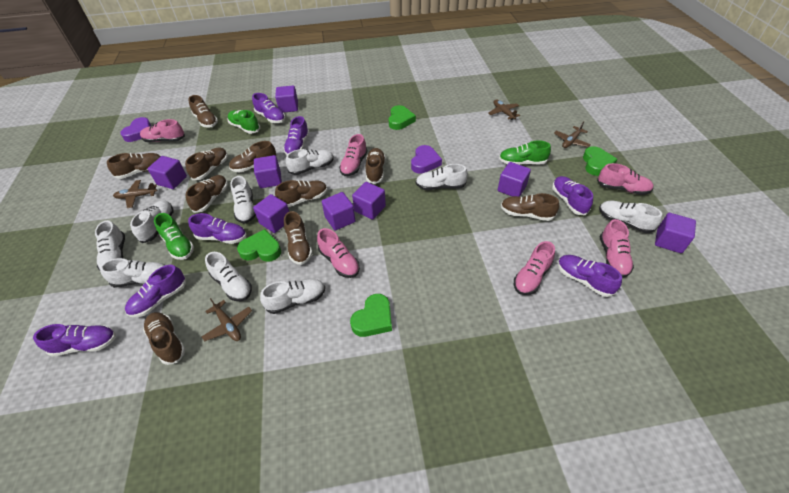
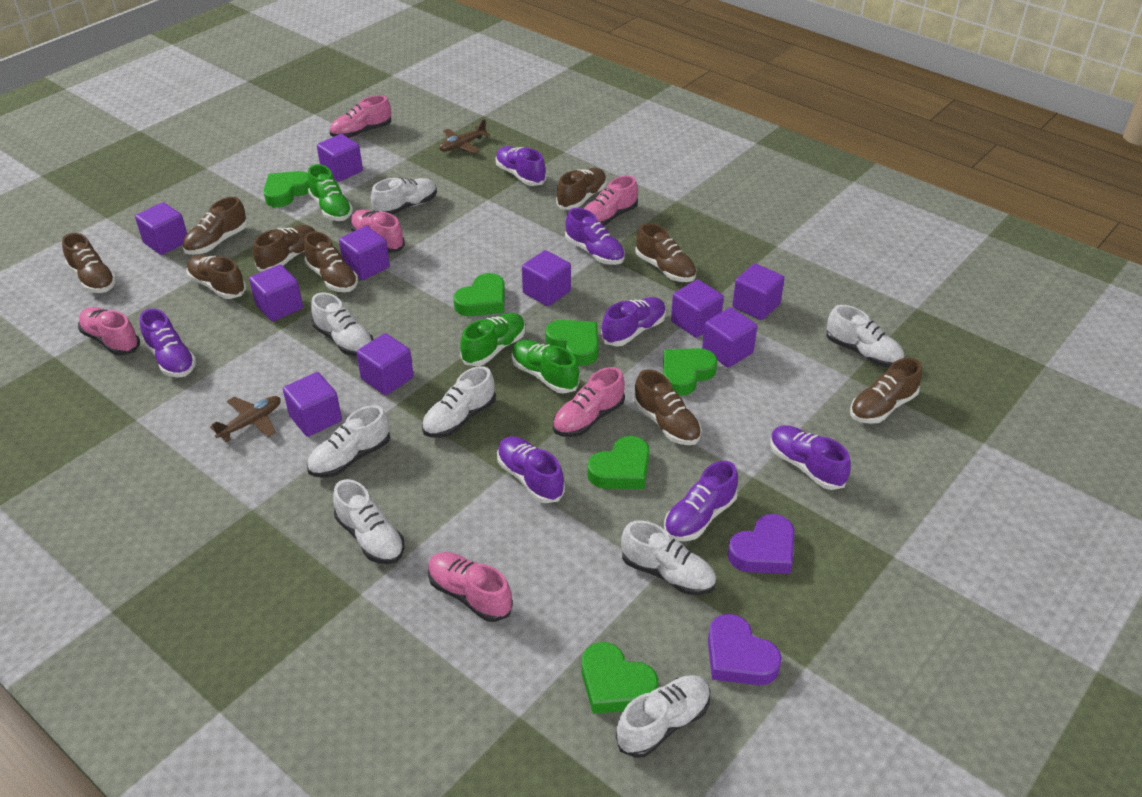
brown plane: 4 -> 2
brown shoe: 10 -> 9
green heart: 4 -> 6
purple cube: 8 -> 10
white shoe: 9 -> 8

